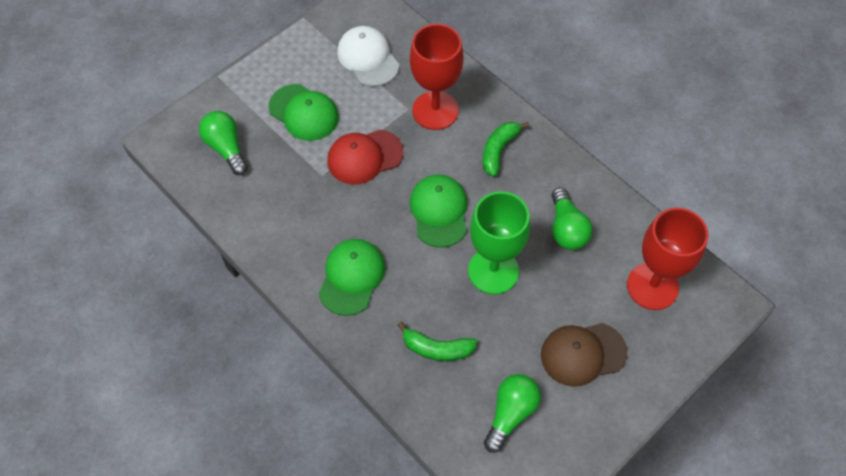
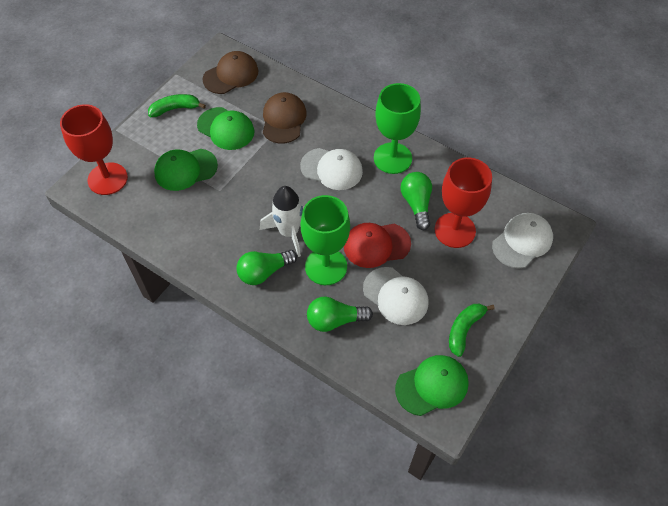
brown cap: 1 -> 2
green goblet: 1 -> 2
white cap: 1 -> 3
white rocket: 0 -> 1

